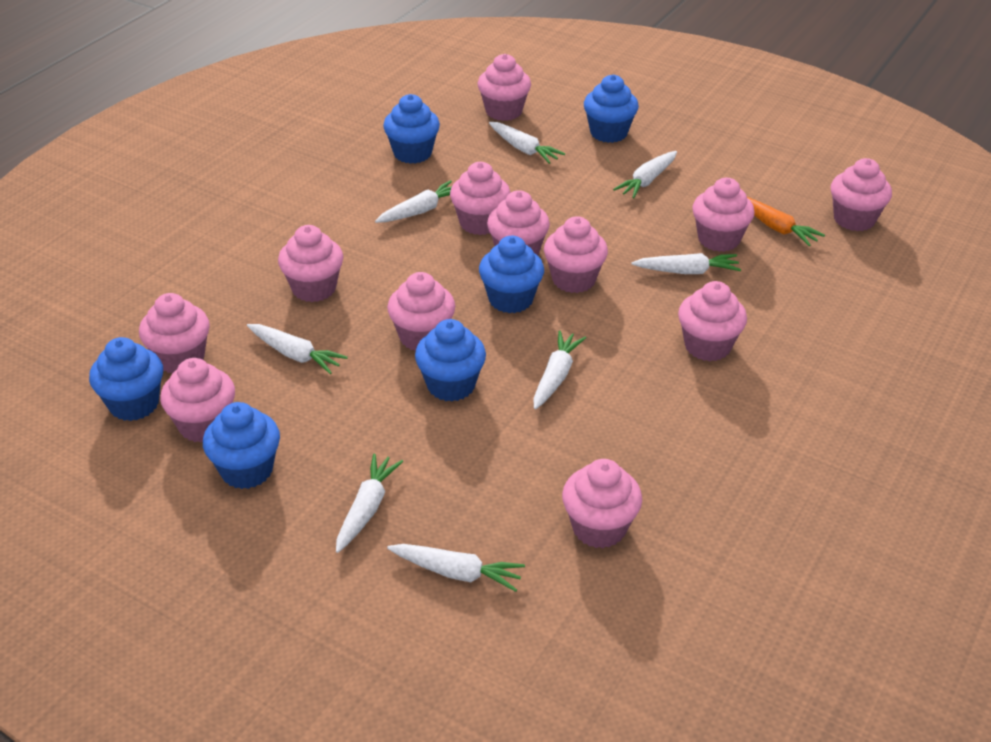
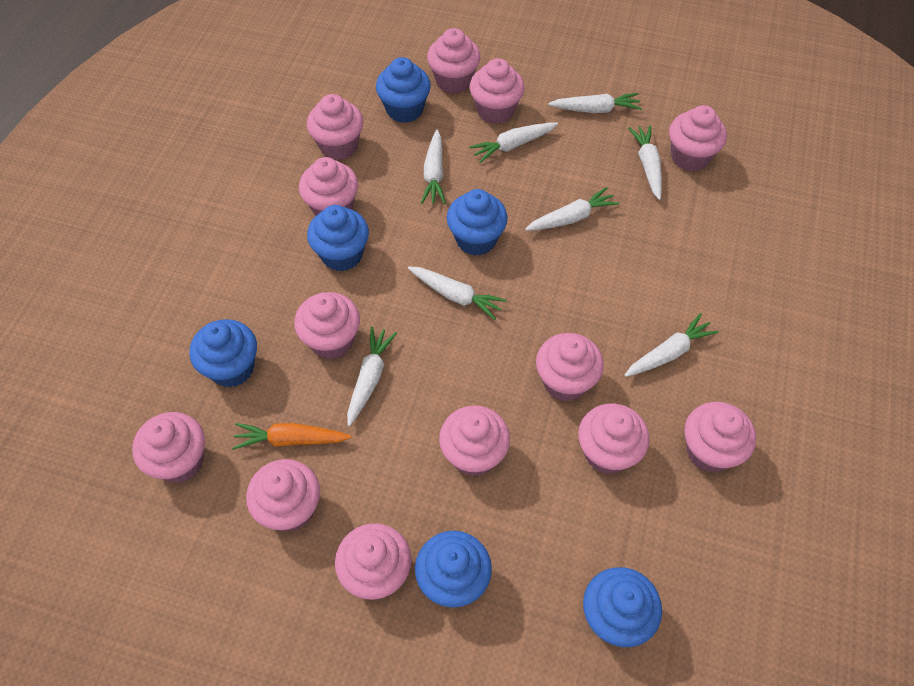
pink cupcake: 12 -> 13

